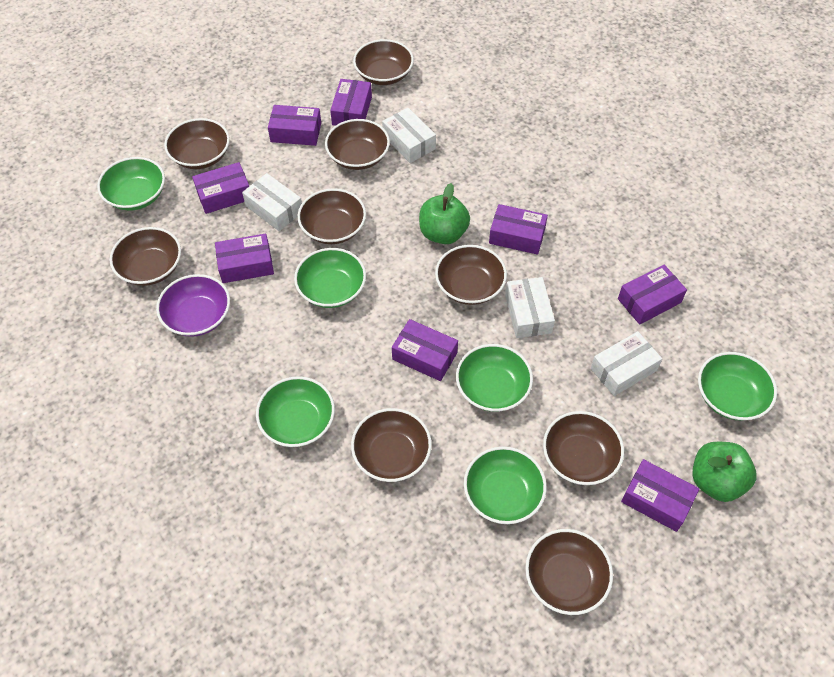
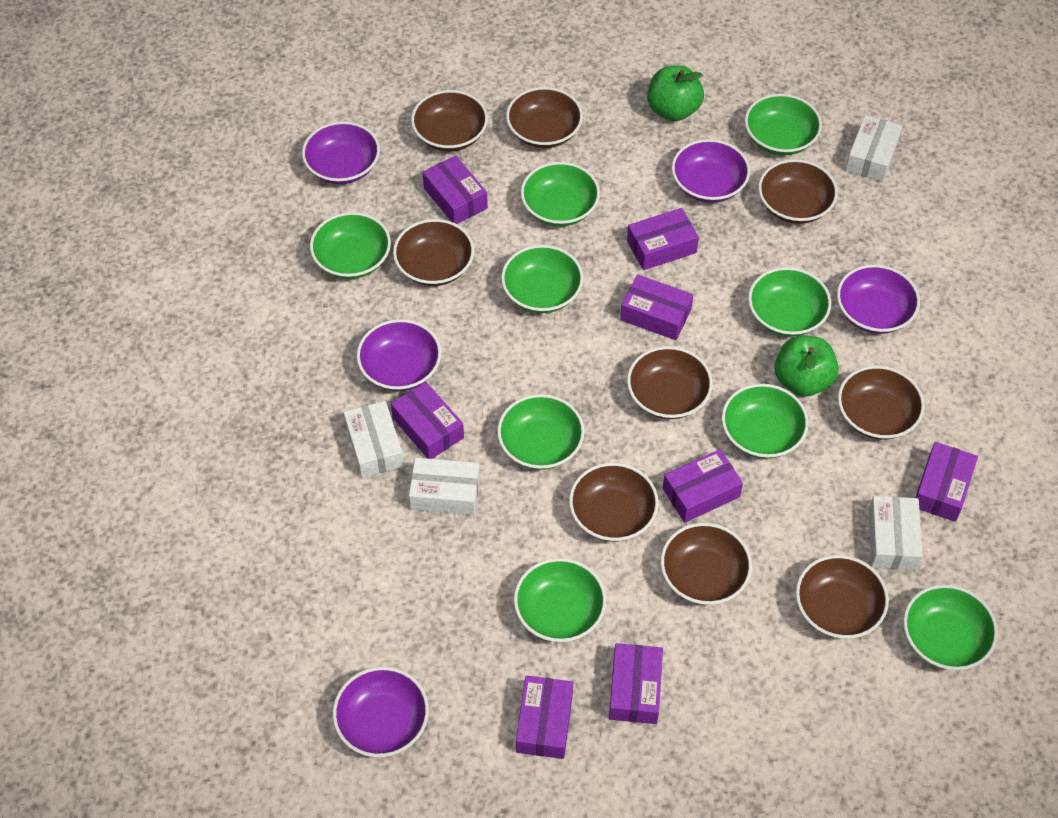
green bowl: 6 -> 9
purple bowl: 1 -> 5

